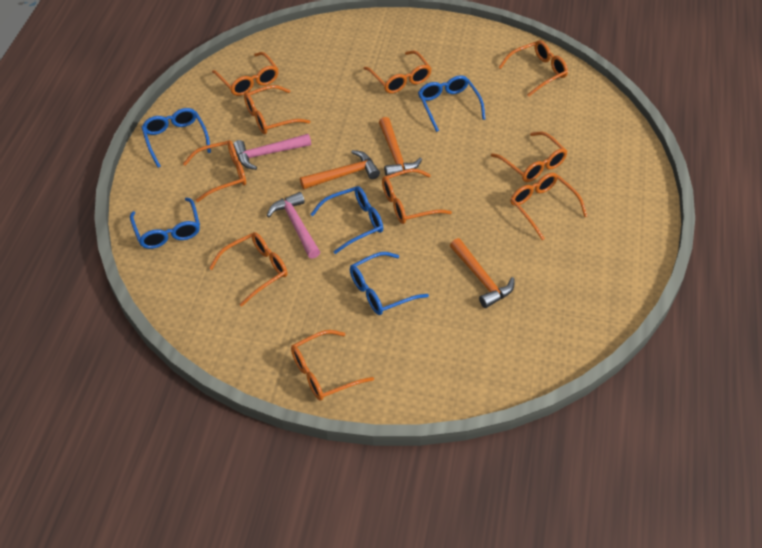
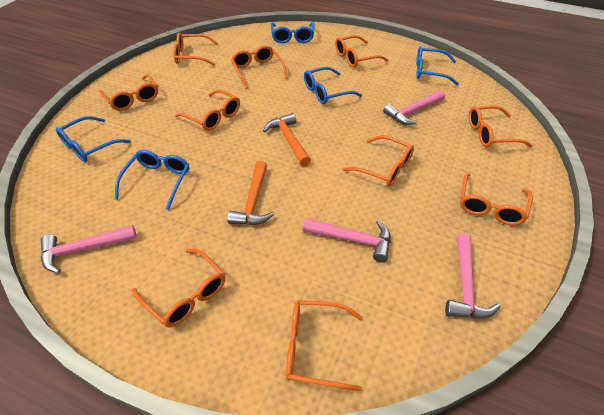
orange hammer: 3 -> 2
pink hammer: 2 -> 4

